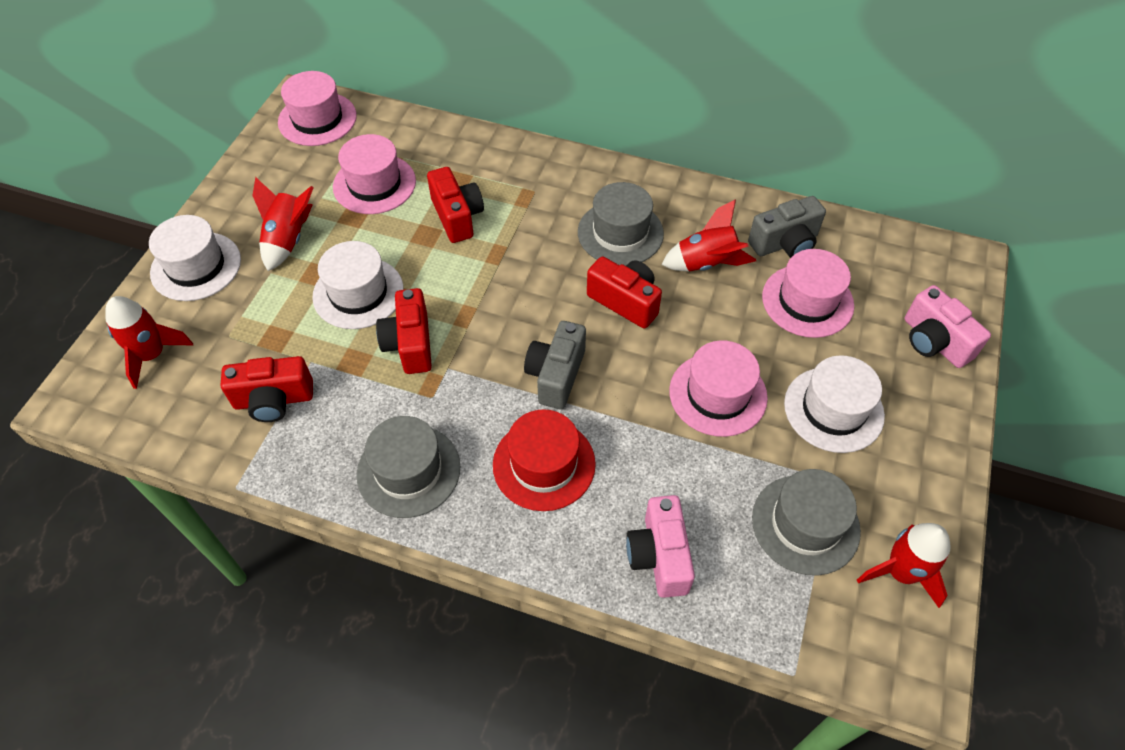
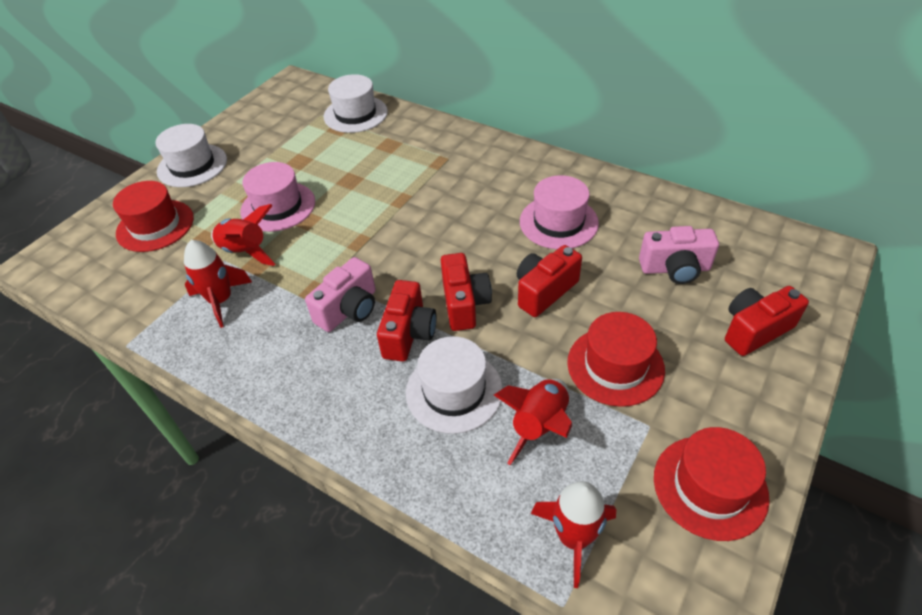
grey camera: 2 -> 0
grey hat: 3 -> 0
pink hat: 4 -> 2
red hat: 1 -> 3

